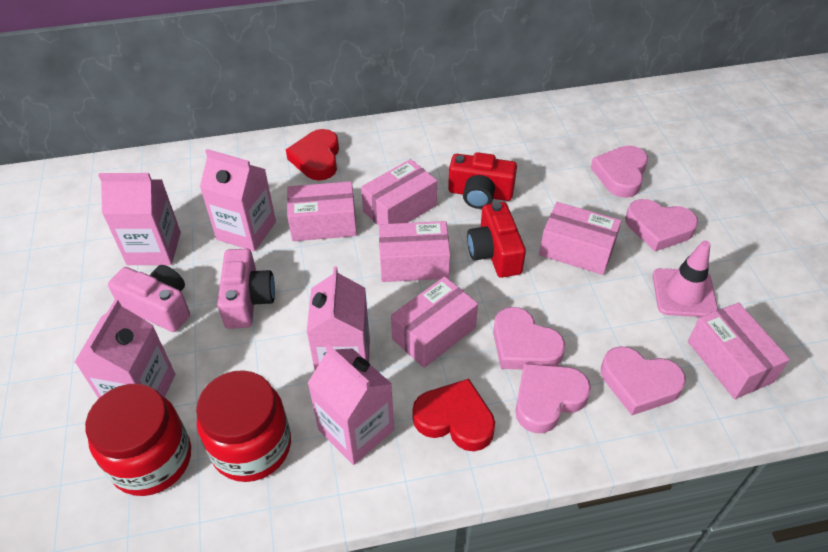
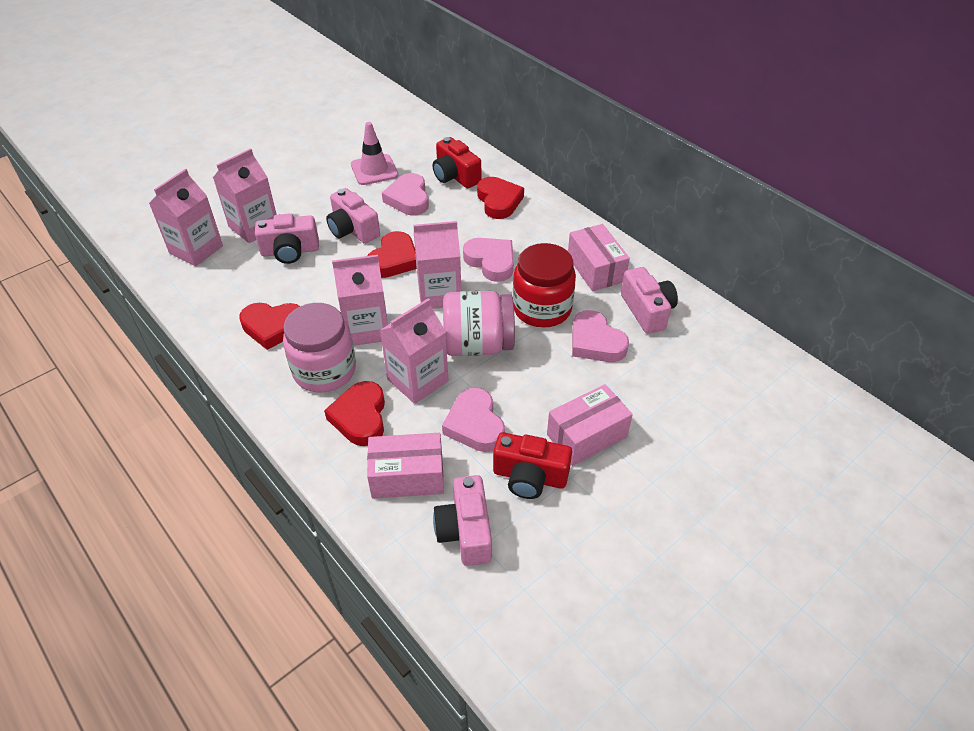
pink box: 6 -> 3
pink camera: 2 -> 4
pink heart: 5 -> 4
pink jar: 0 -> 2
red heart: 2 -> 4
red jar: 2 -> 1

